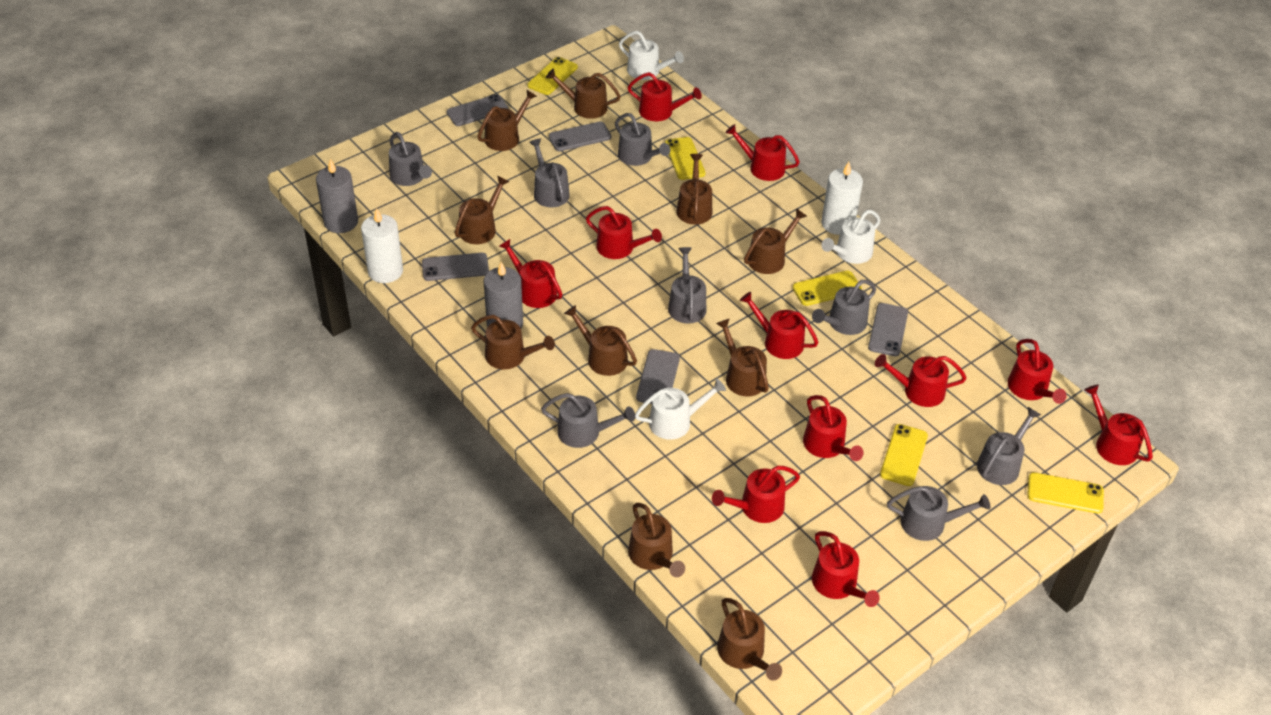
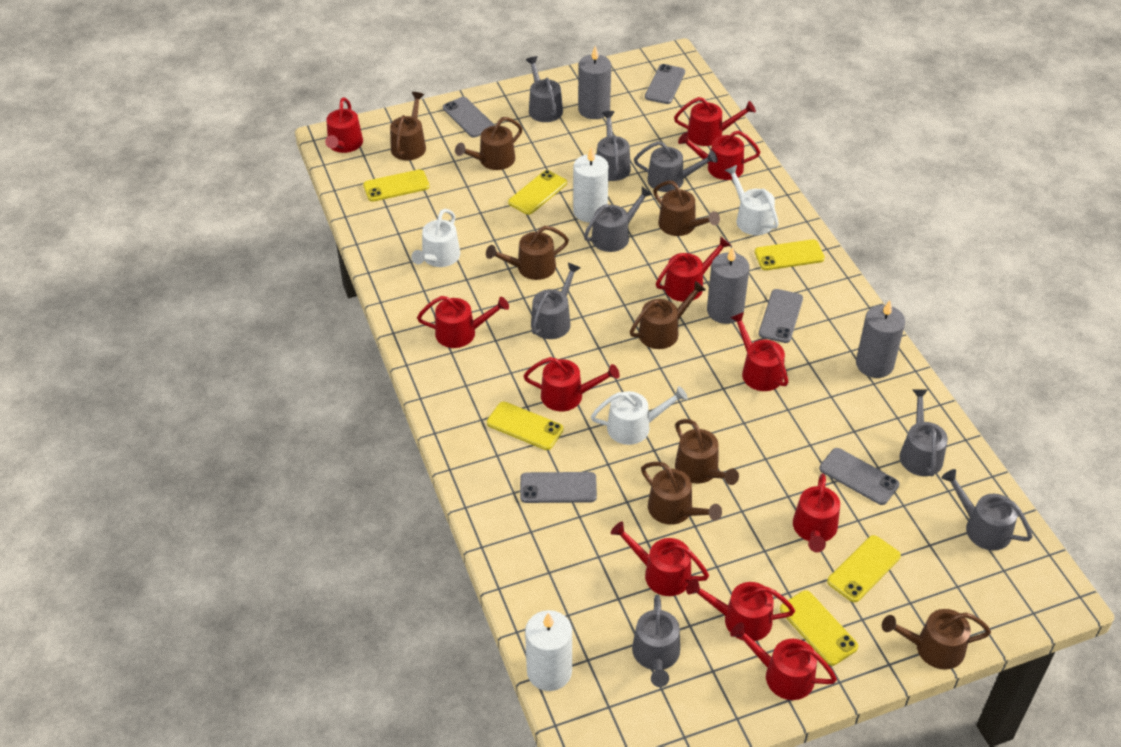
brown watering can: 10 -> 8
grey candle: 2 -> 3
yellow phone: 5 -> 6

